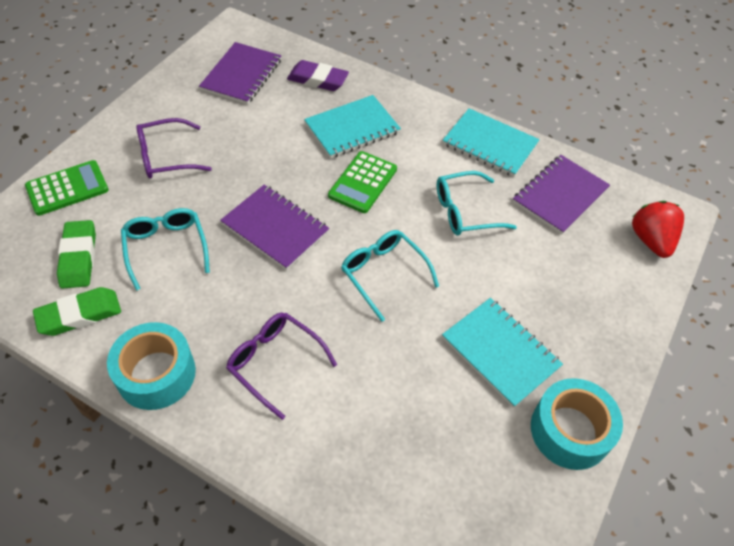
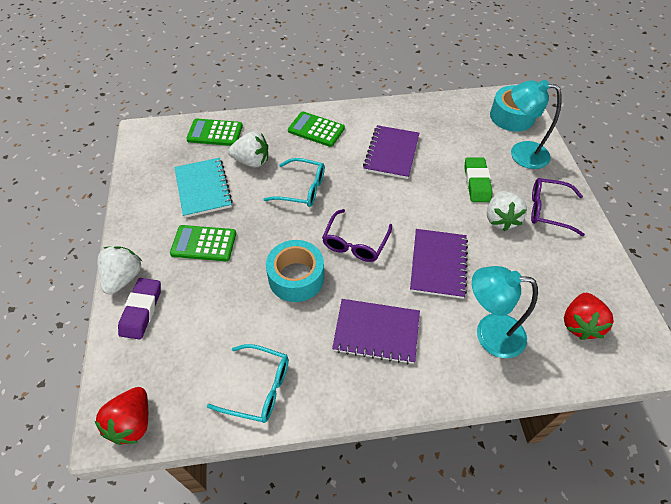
green calculator: 2 -> 3
green eraser: 2 -> 1
red strawberry: 1 -> 2
turquoise glasses: 3 -> 2
turquoise lamp: 0 -> 2
turquoise notebook: 3 -> 1
white strawberry: 0 -> 3

